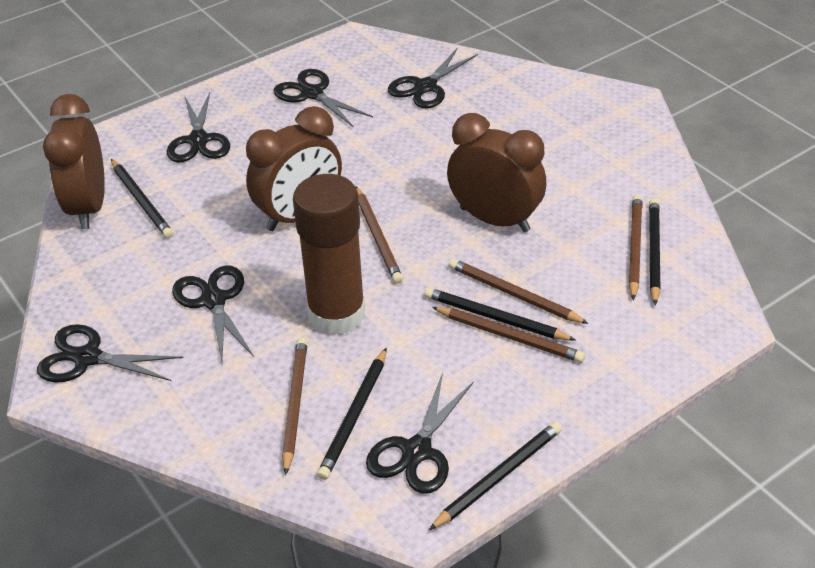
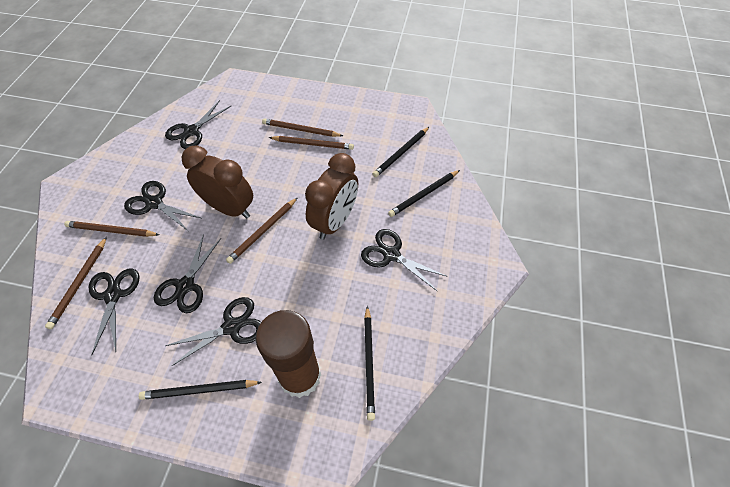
black pencil: 5 -> 4
brown clock: 3 -> 2

